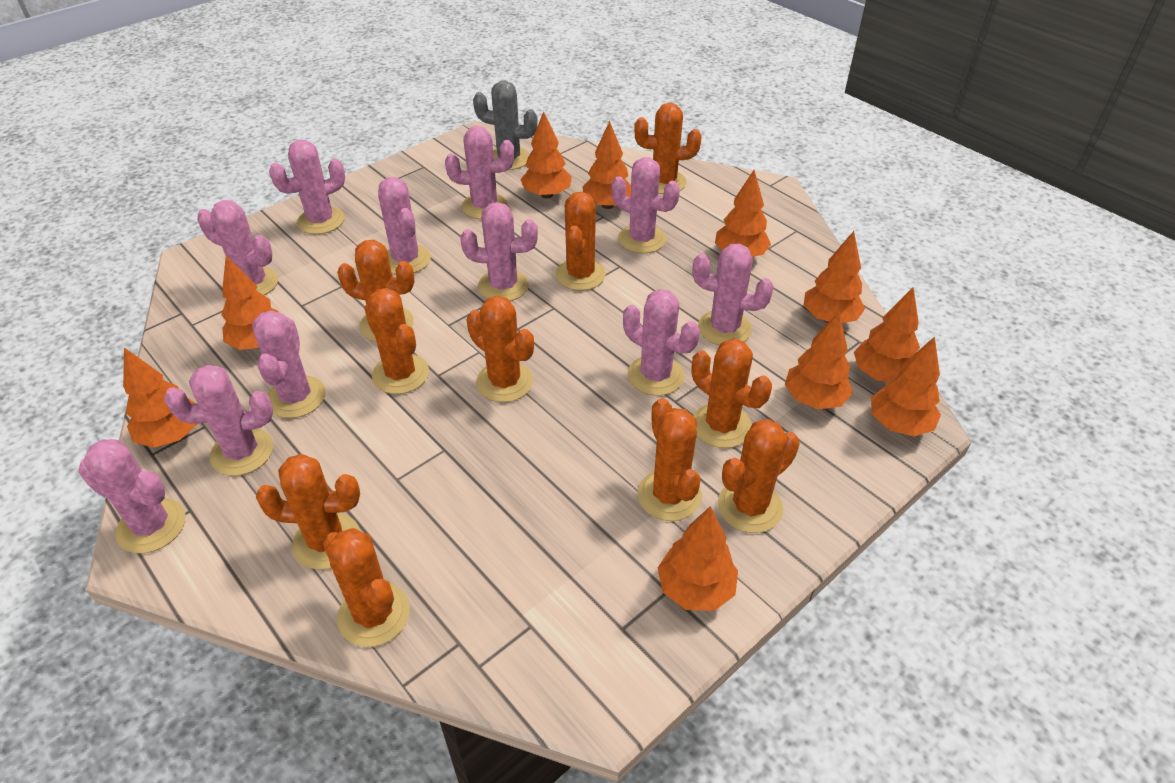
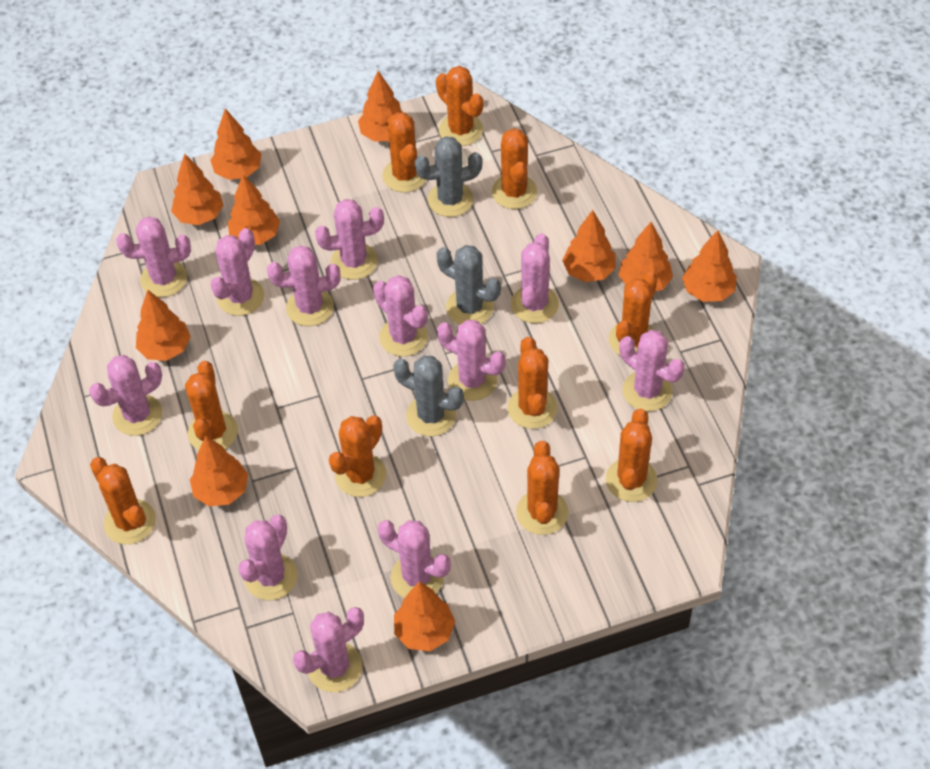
grey cactus: 1 -> 3
pink cactus: 11 -> 12

